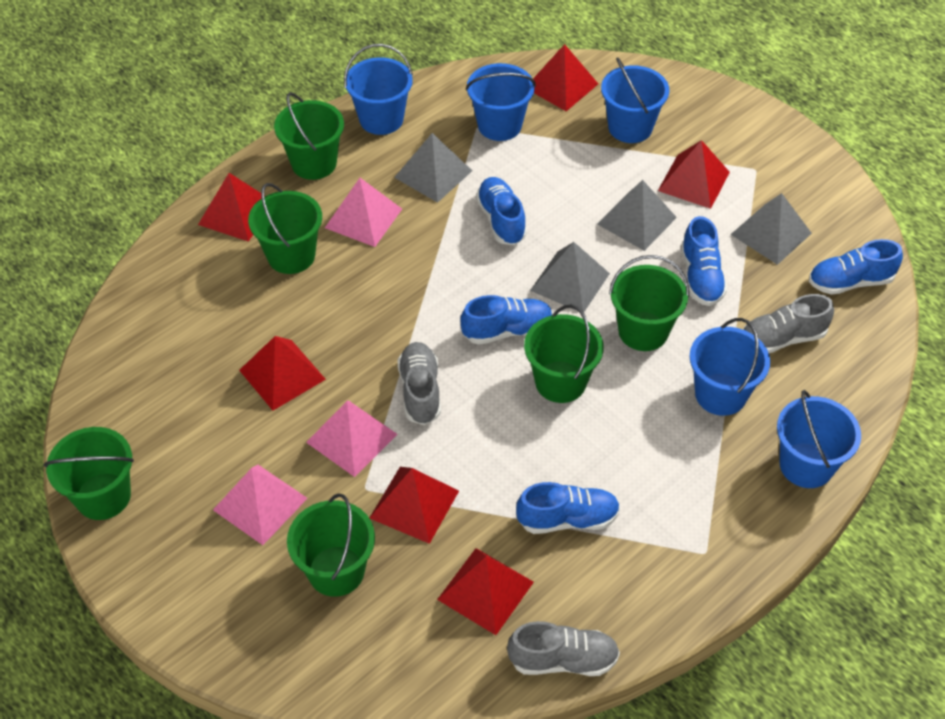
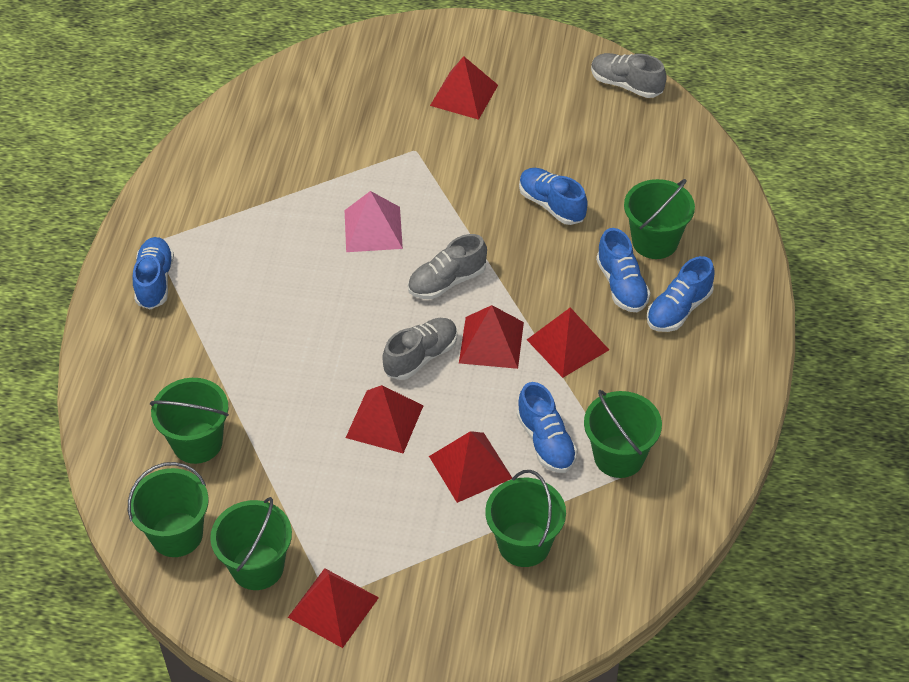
blue bucket: 5 -> 0
grey pyramid: 4 -> 0
pink pyramid: 3 -> 1

